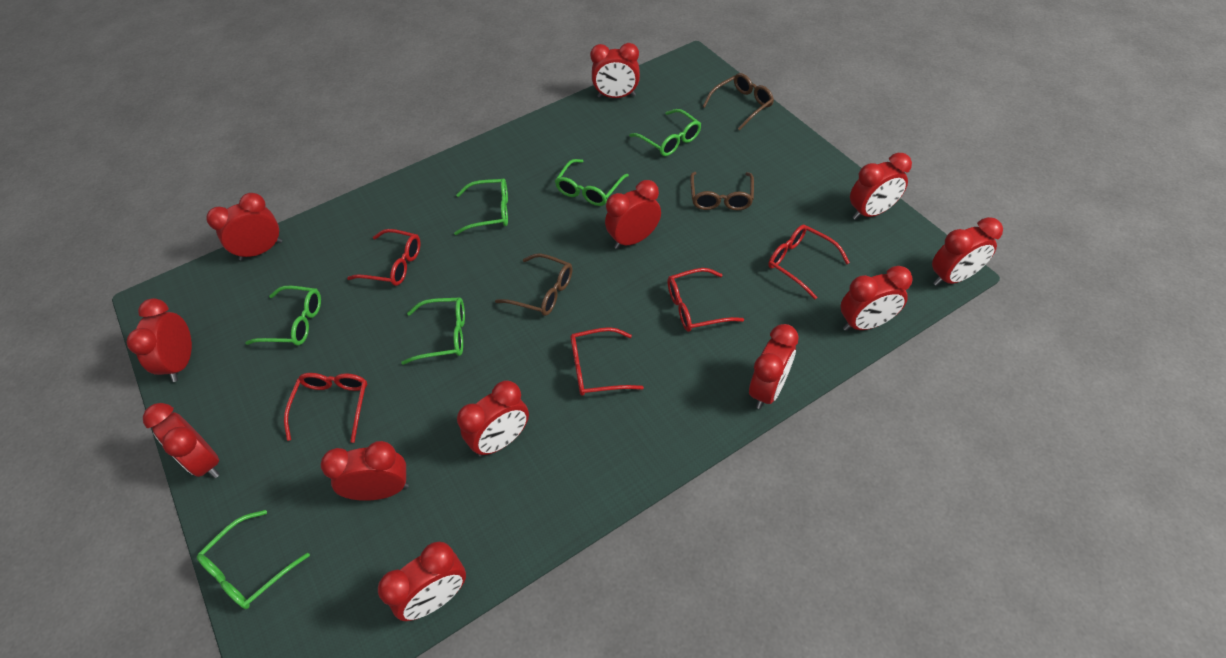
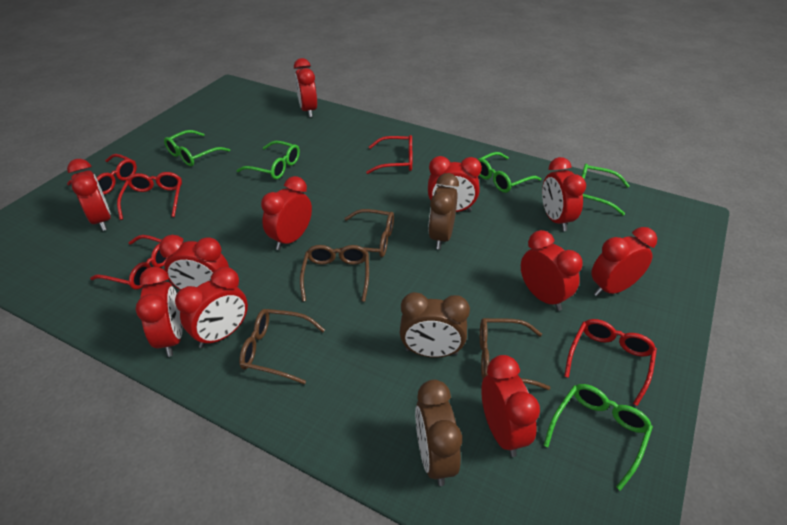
brown clock: 0 -> 3
brown glasses: 3 -> 4
green glasses: 6 -> 5
red clock: 12 -> 11

